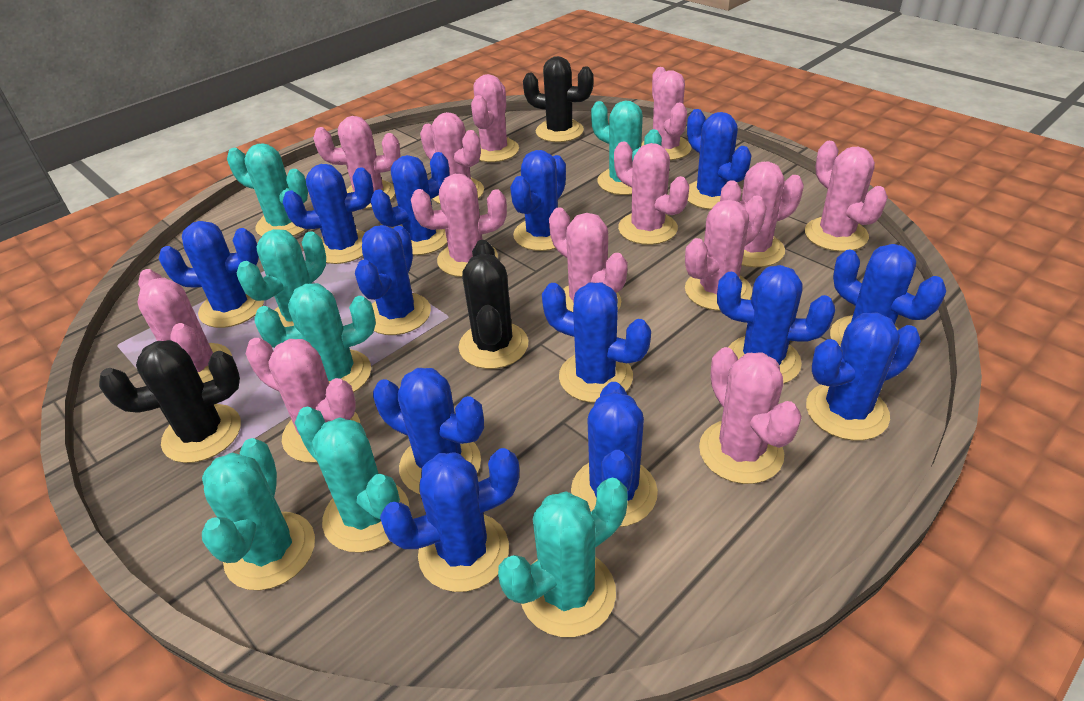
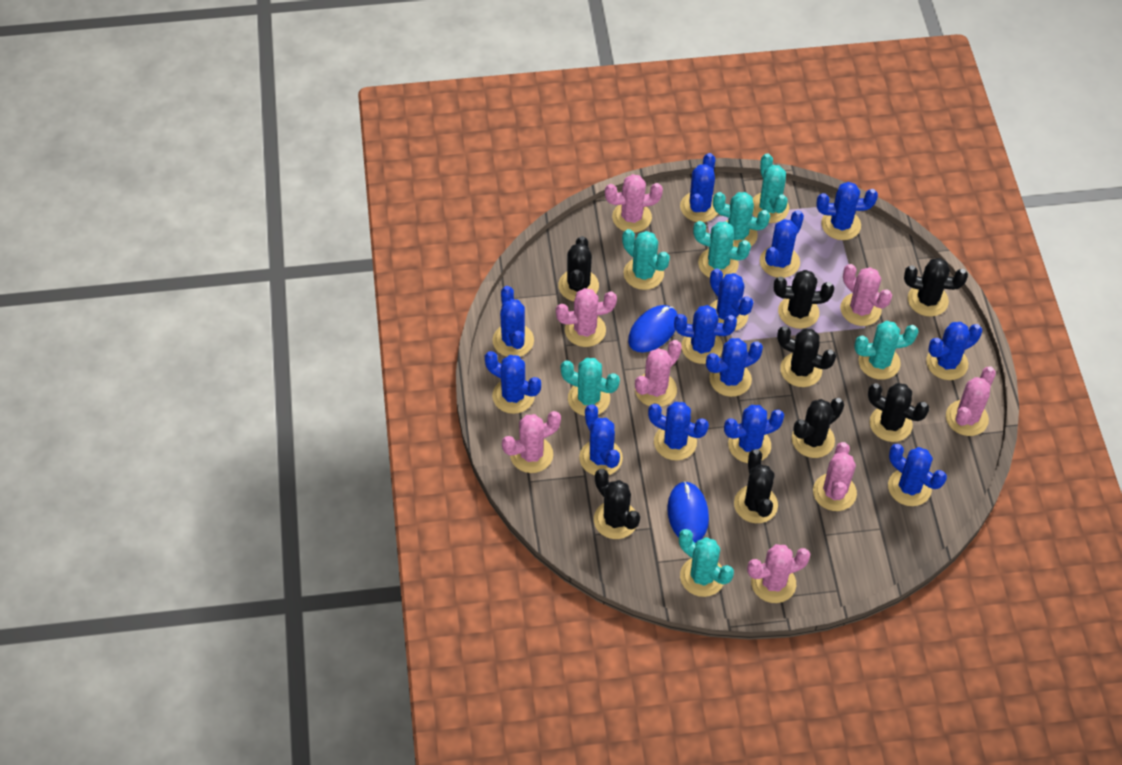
black cactus: 3 -> 8
blue mouse: 0 -> 2
pink cactus: 13 -> 8

